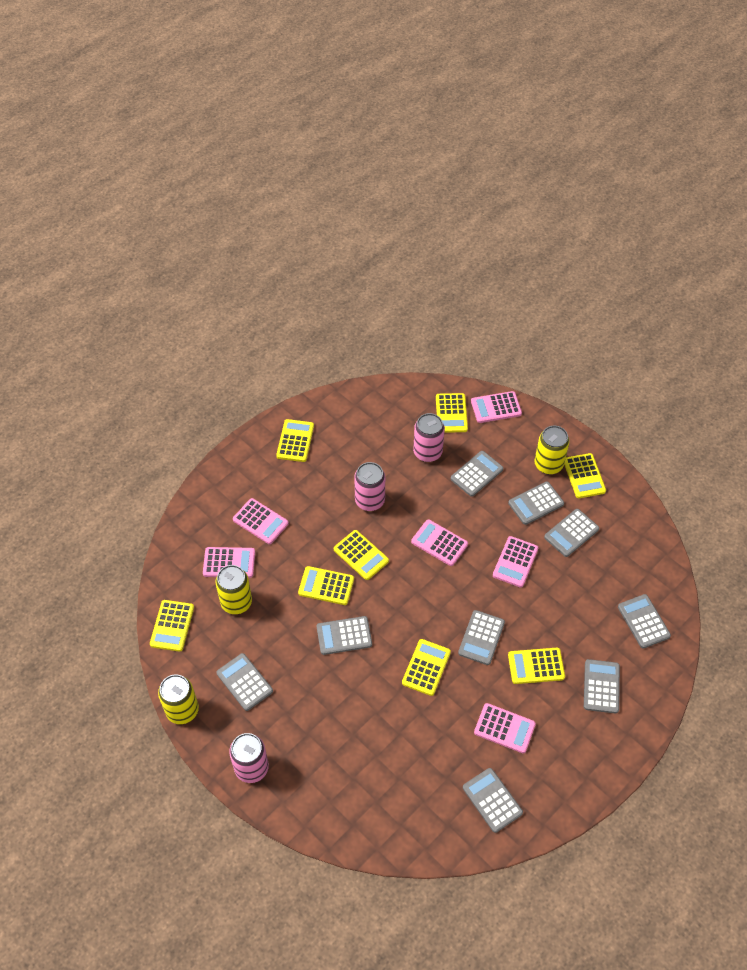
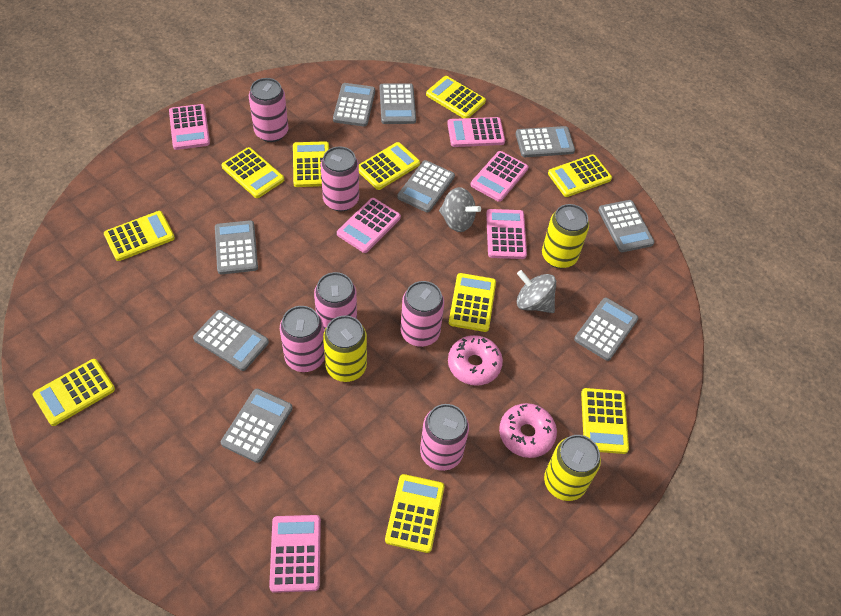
grey spinning top: 0 -> 2
pink can: 3 -> 6
pink donut: 0 -> 2
yellow calculator: 8 -> 10

